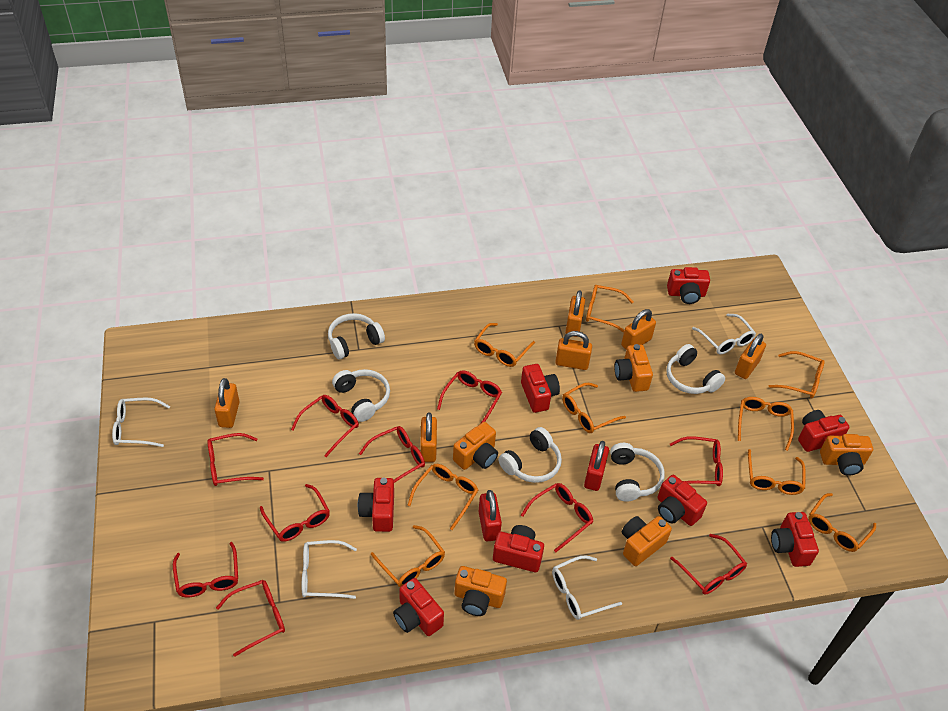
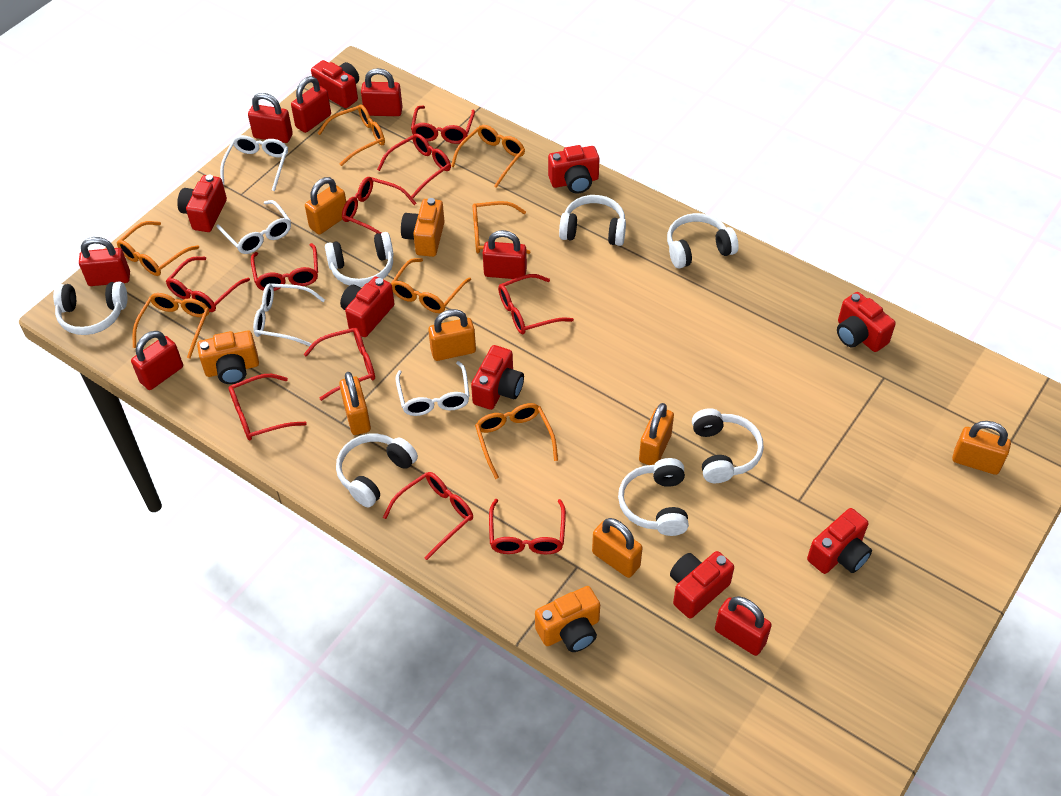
orange camera: 5 -> 3
orange glasses: 9 -> 7
red padlock: 2 -> 7
white headphones: 5 -> 7

